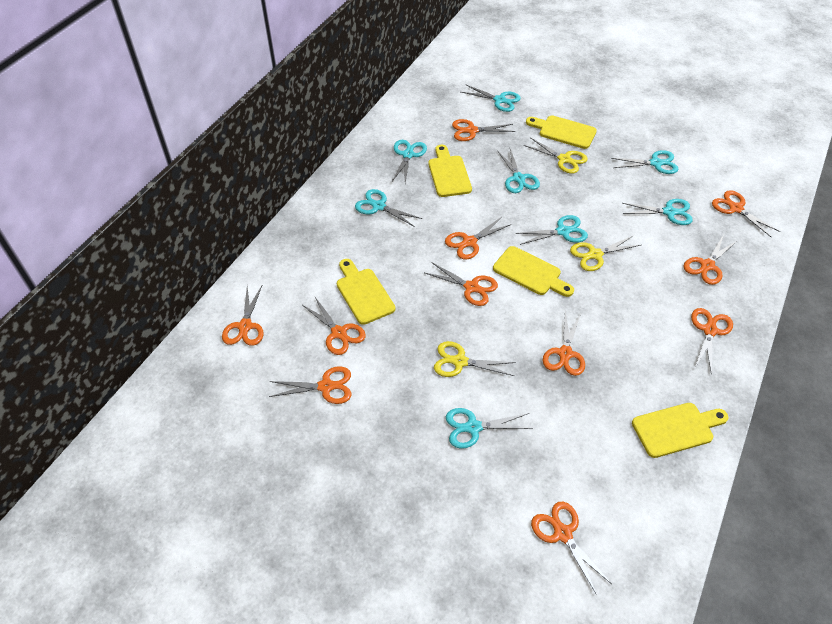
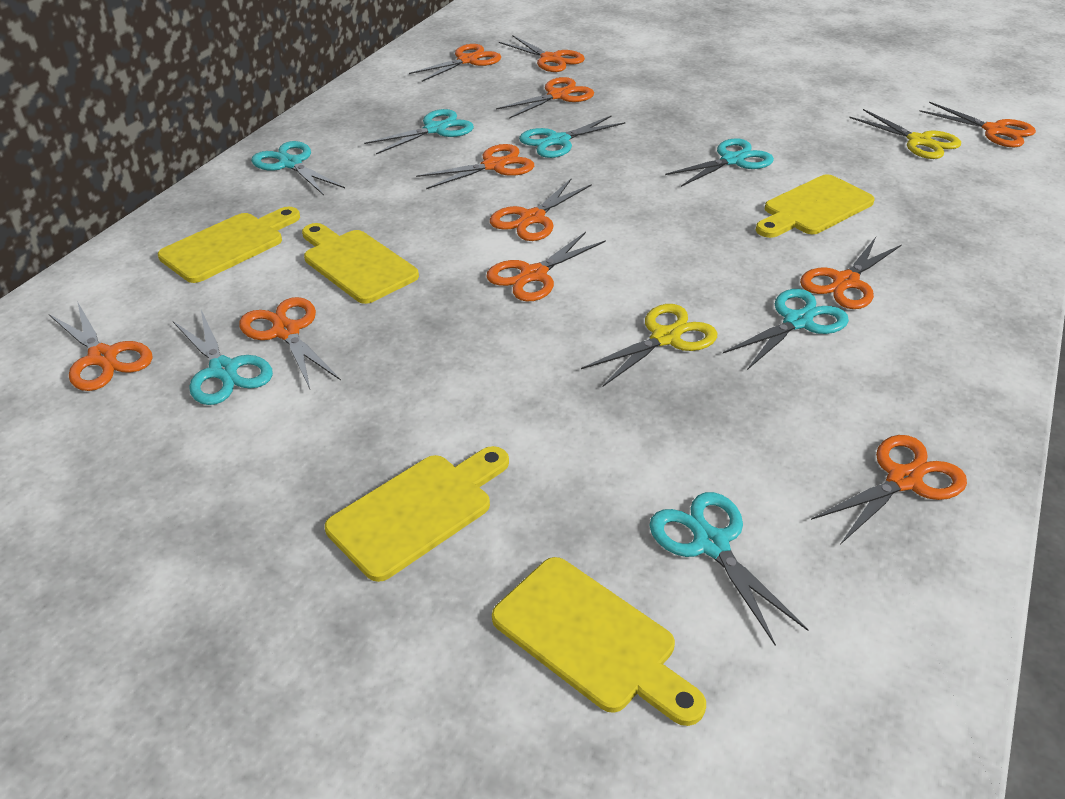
turquoise scissors: 8 -> 7
yellow scissors: 3 -> 2

